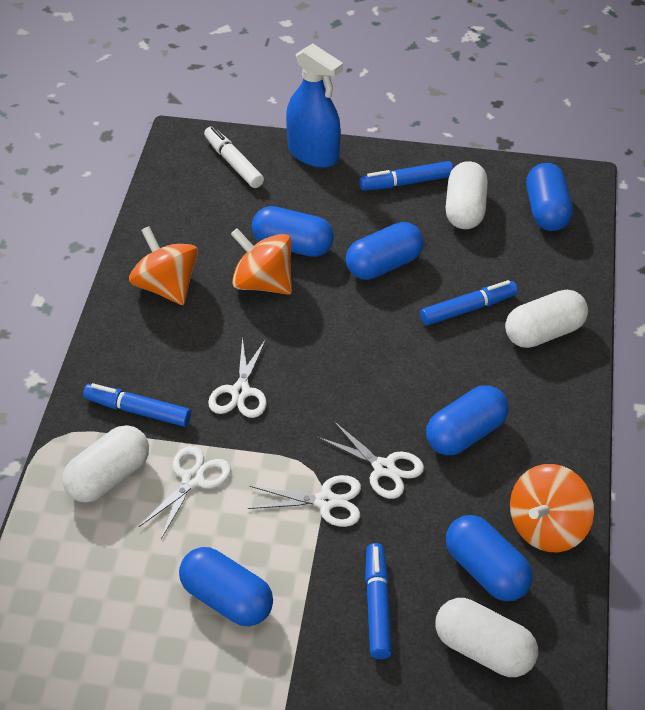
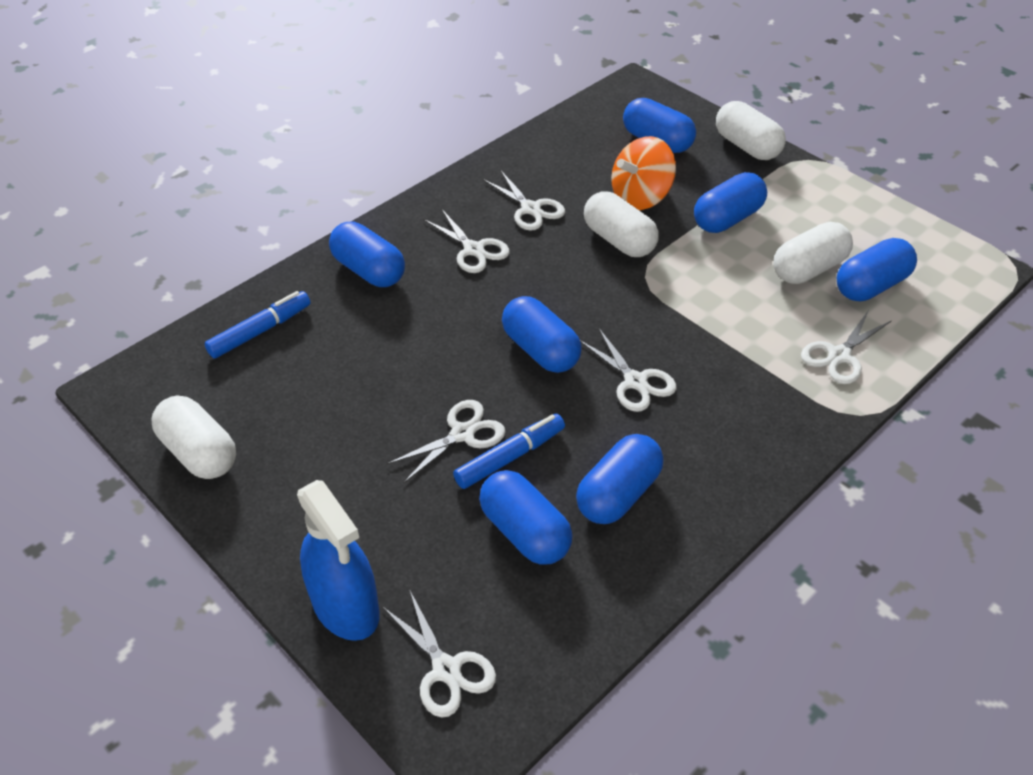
blue capsule: 6 -> 7
blue marker: 4 -> 2
orange spinning top: 3 -> 1
white marker: 1 -> 0
white scissors: 4 -> 6

